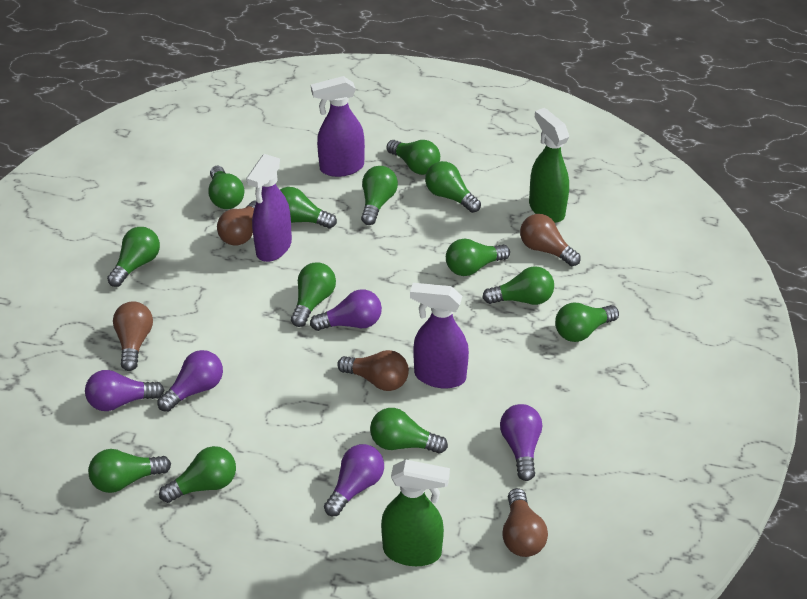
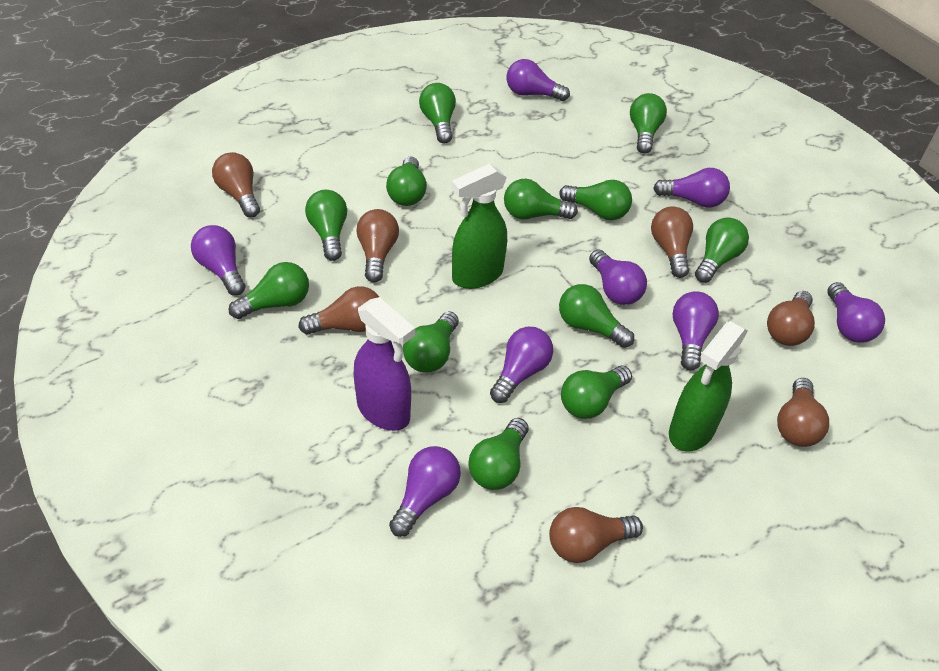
brown light bulb: 5 -> 7
green light bulb: 13 -> 12
purple light bulb: 5 -> 8
purple spray bottle: 3 -> 1

